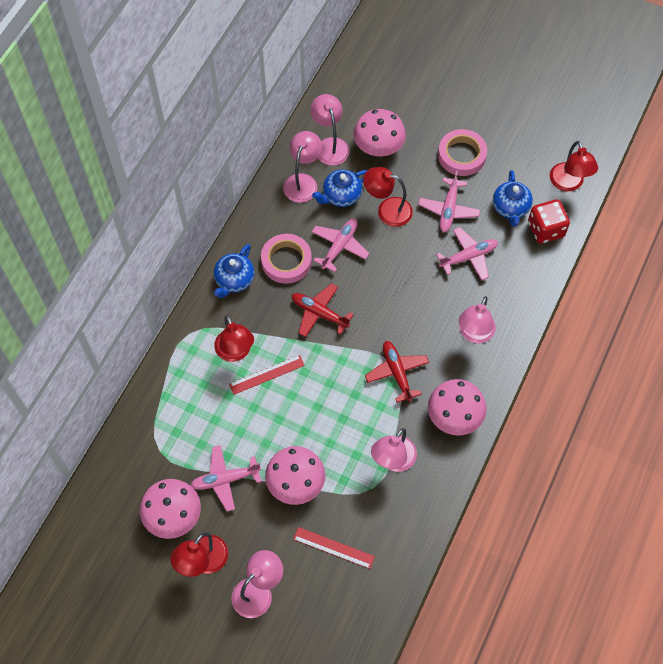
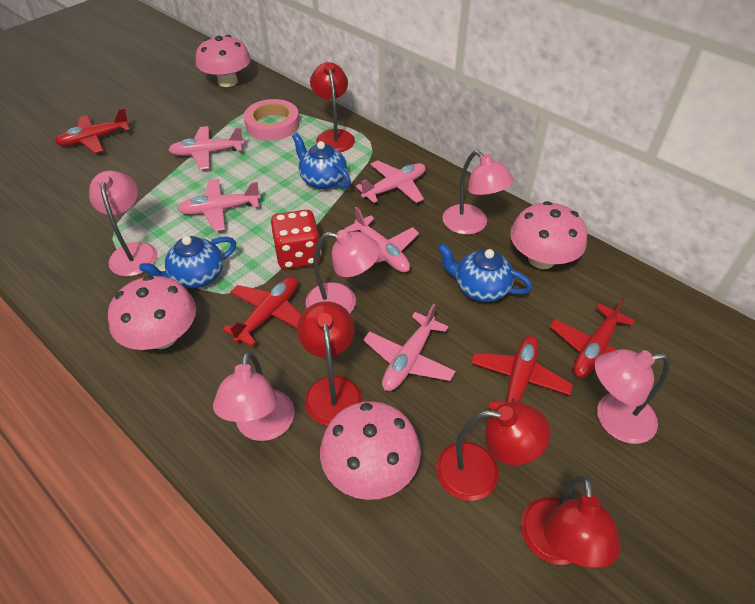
pink plane: 4 -> 5
pink tape: 2 -> 1
red plane: 2 -> 4
red ruler: 2 -> 0

